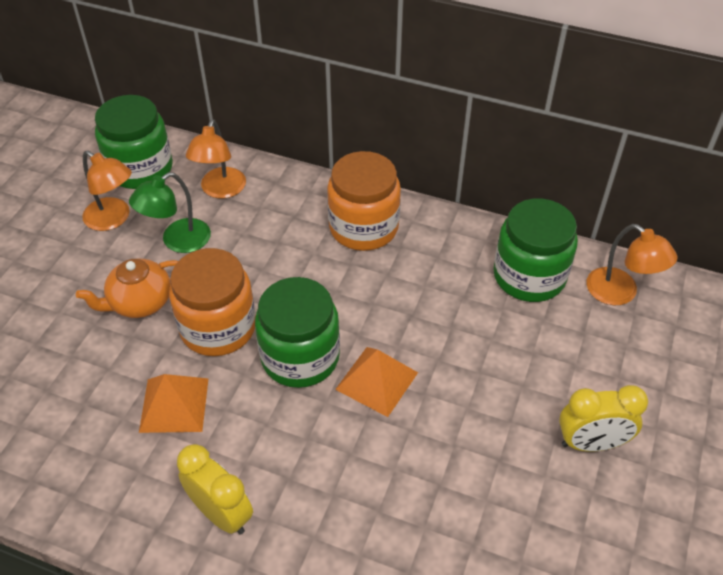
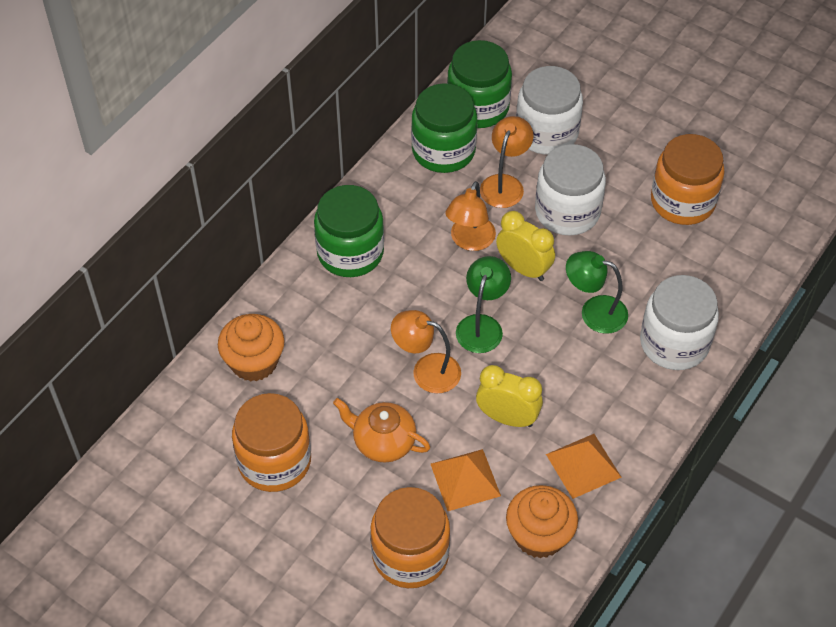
green lamp: 1 -> 2
orange cupcake: 0 -> 2
orange jar: 2 -> 3
white jar: 0 -> 3

